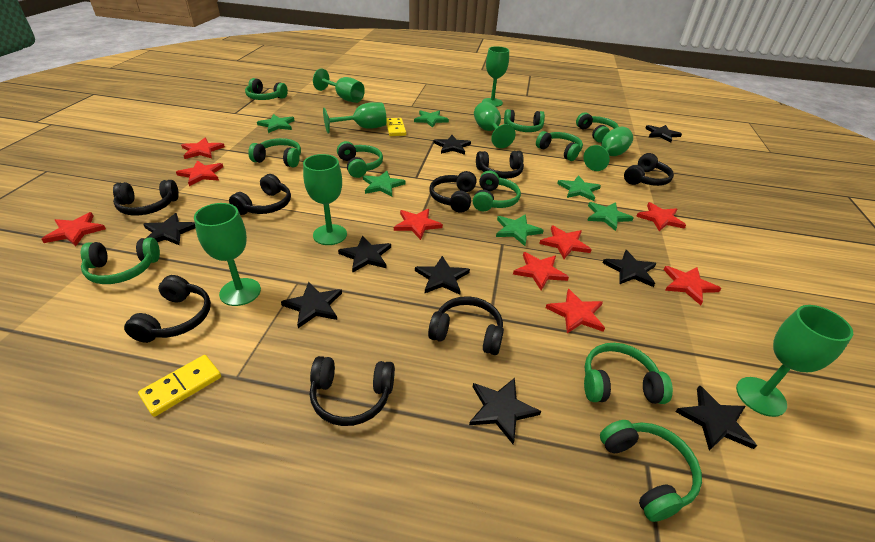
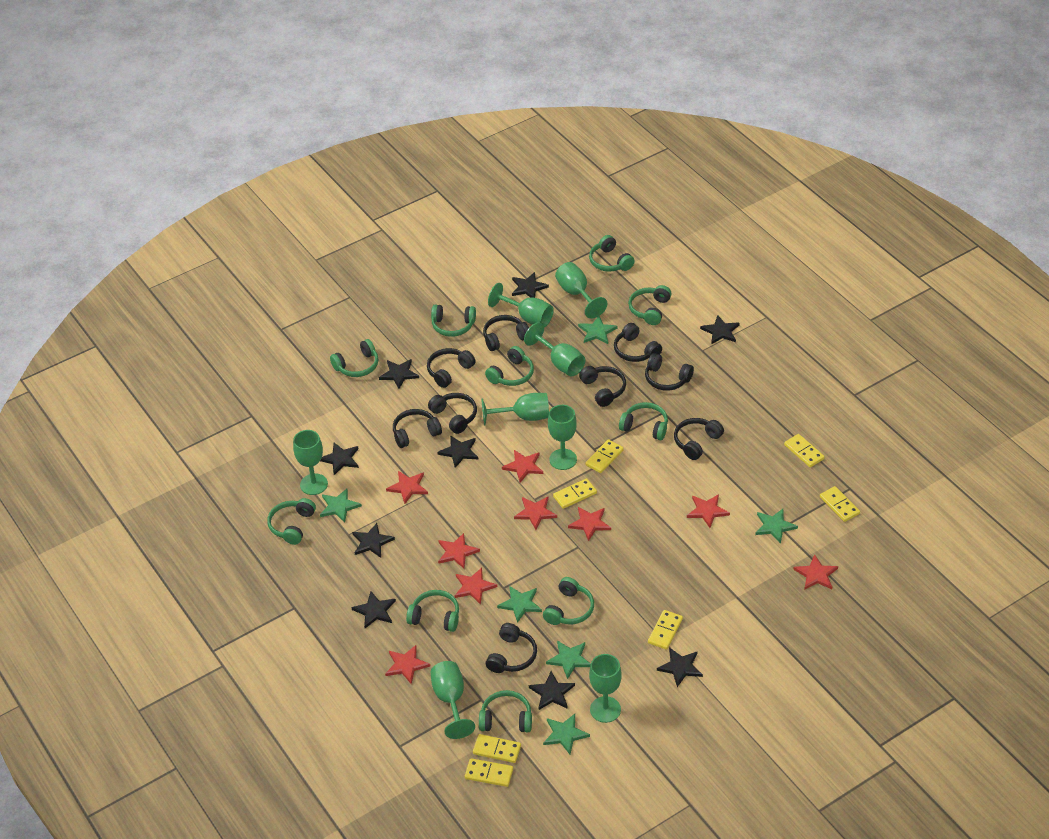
black headphones: 8 -> 9
yellow domino: 2 -> 7

